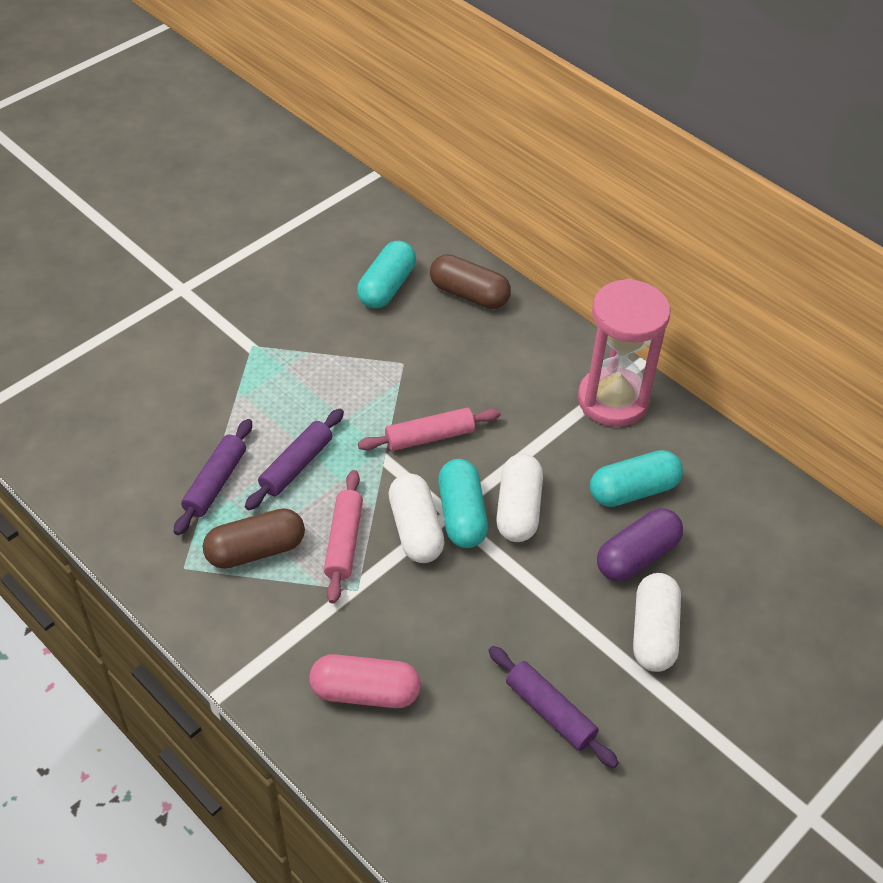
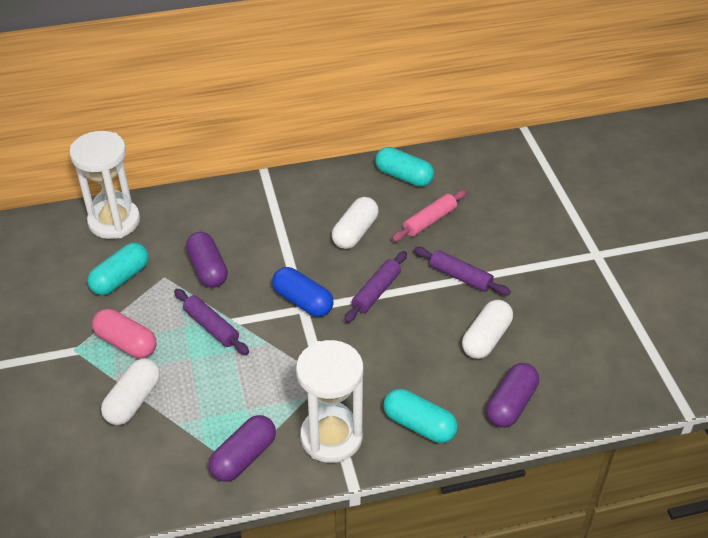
blue capsule: 0 -> 1
brown capsule: 2 -> 0
pink hourglass: 1 -> 0
pink rolling pin: 2 -> 1
purple capsule: 1 -> 3
white hourglass: 0 -> 2

